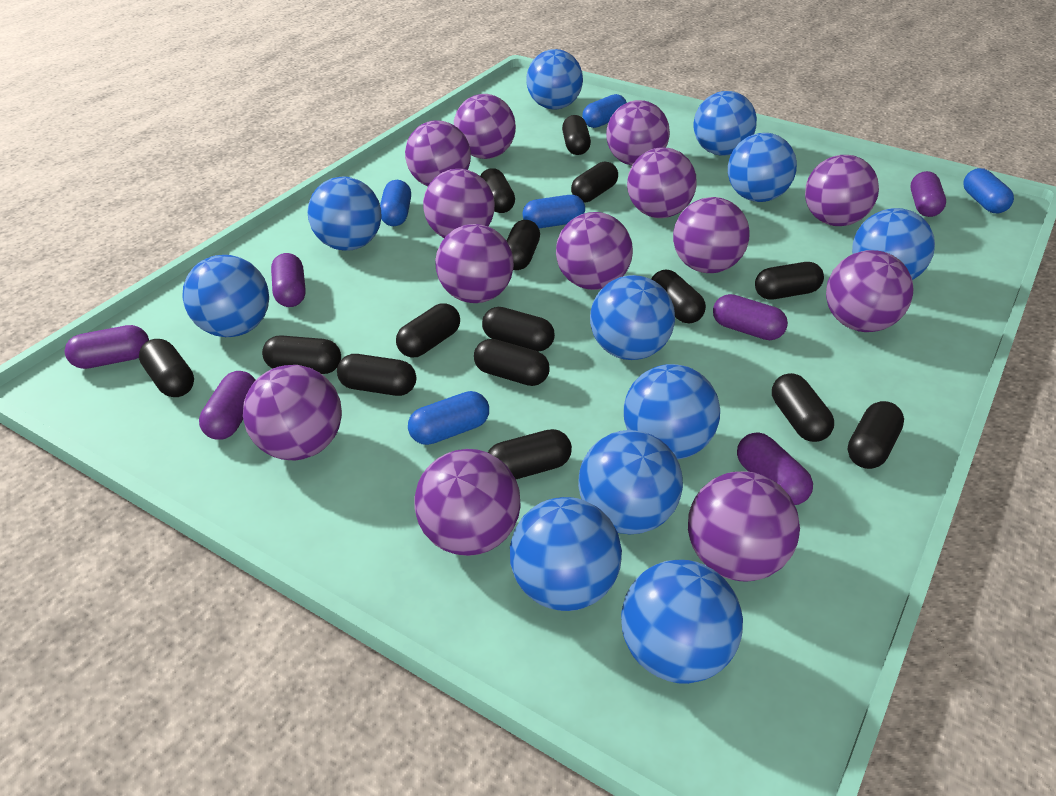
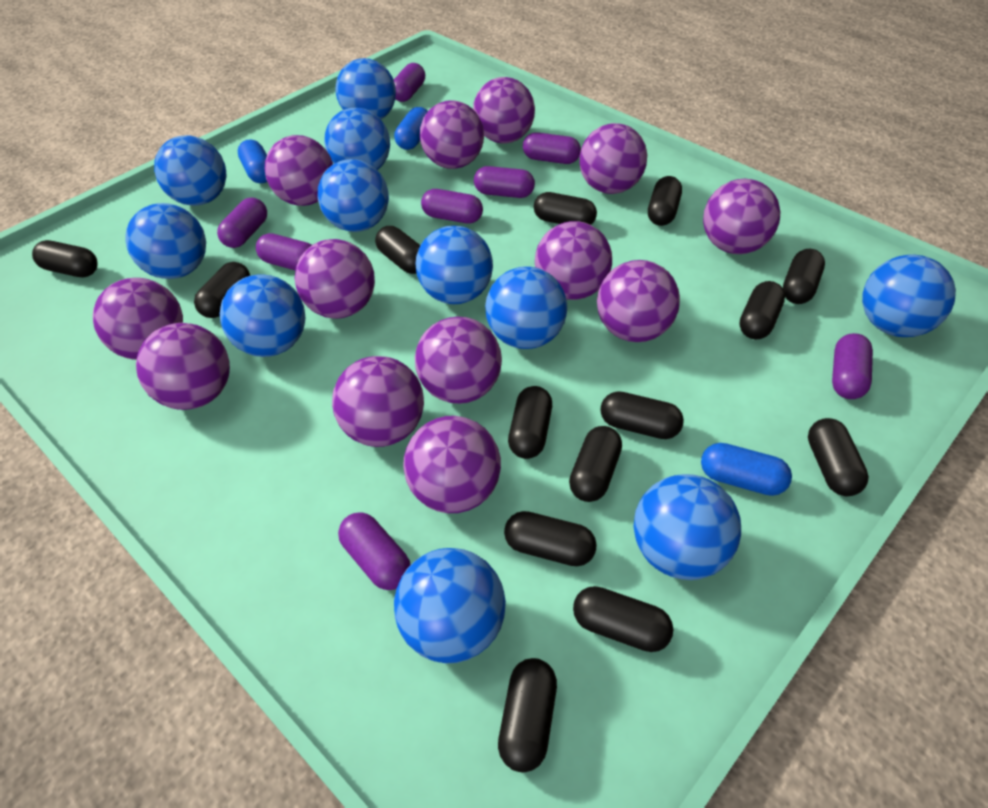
black capsule: 15 -> 14
blue capsule: 5 -> 3
purple capsule: 6 -> 8

